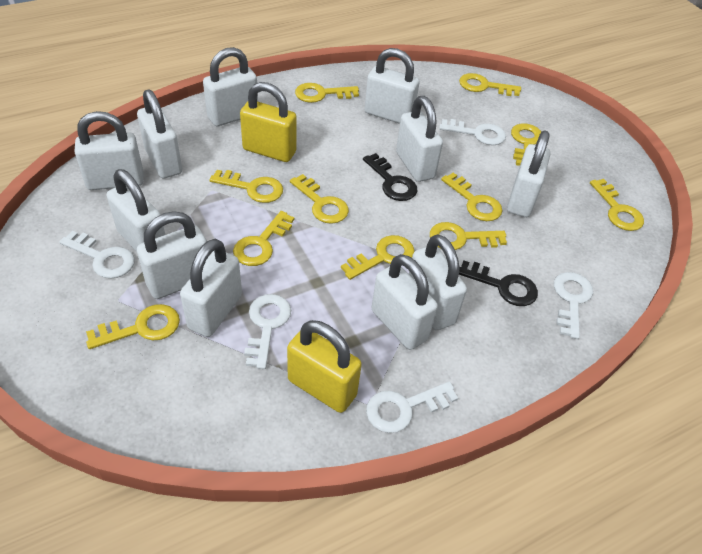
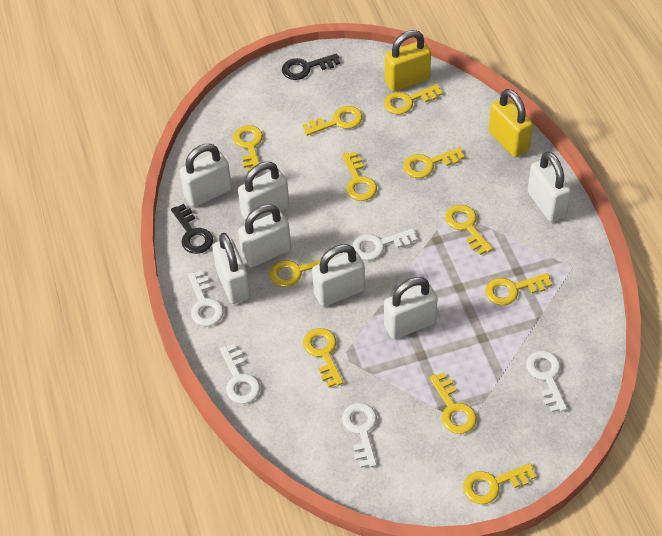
white padlock: 11 -> 7

